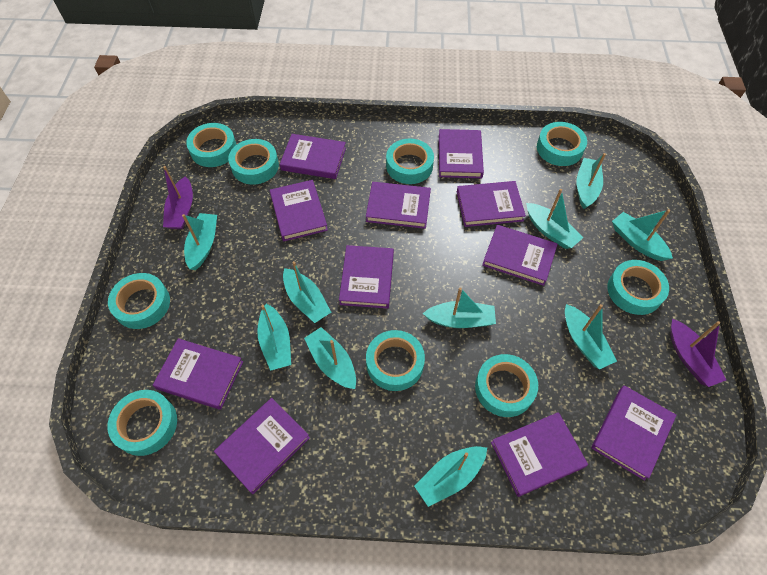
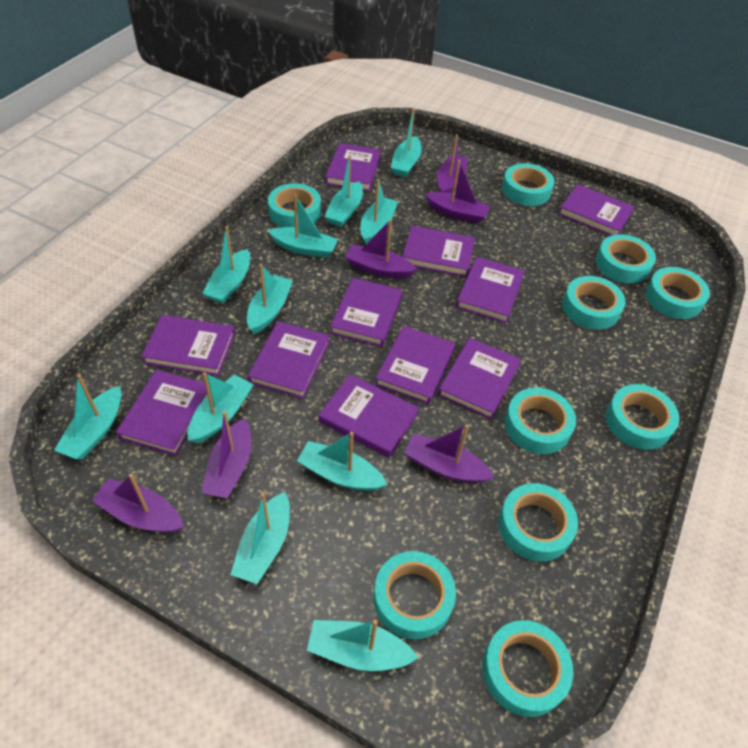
purple boat: 2 -> 6
turquoise boat: 10 -> 11
turquoise tape: 9 -> 10

